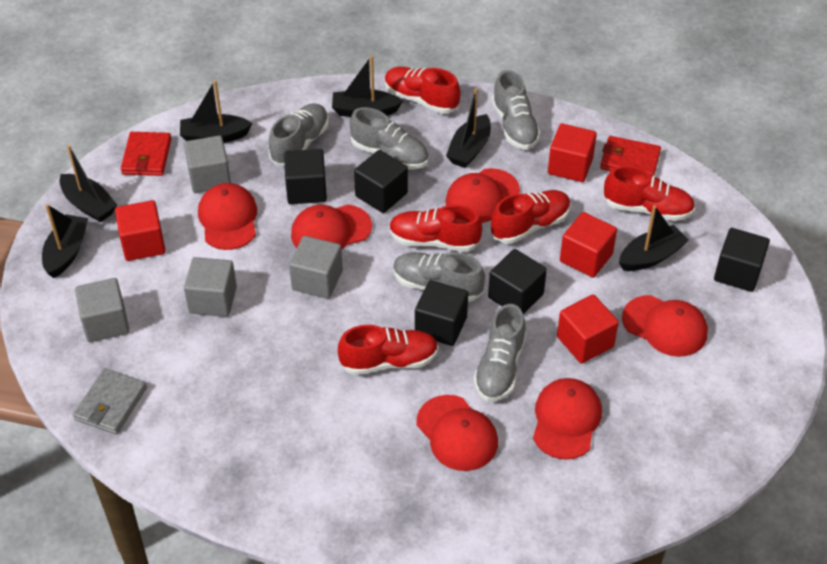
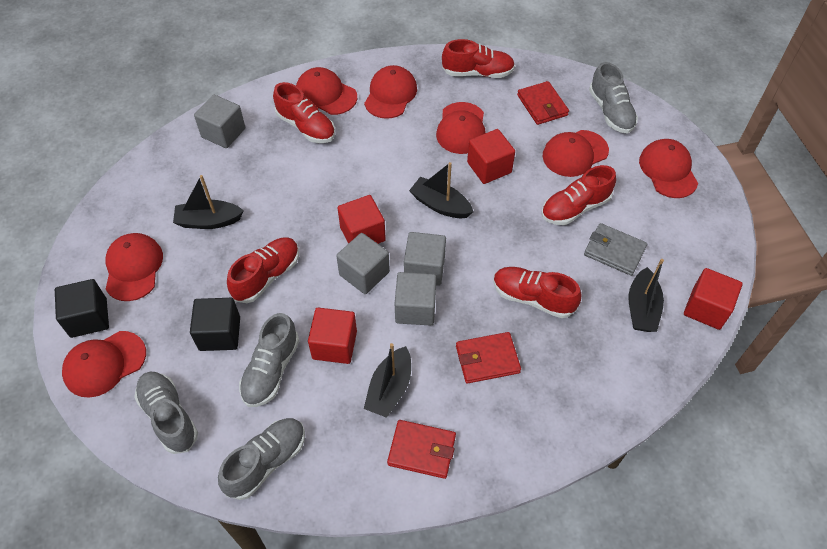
black boat: 6 -> 4
black cube: 5 -> 2
grey shoe: 5 -> 4
red cap: 6 -> 7
red wallet: 2 -> 3

